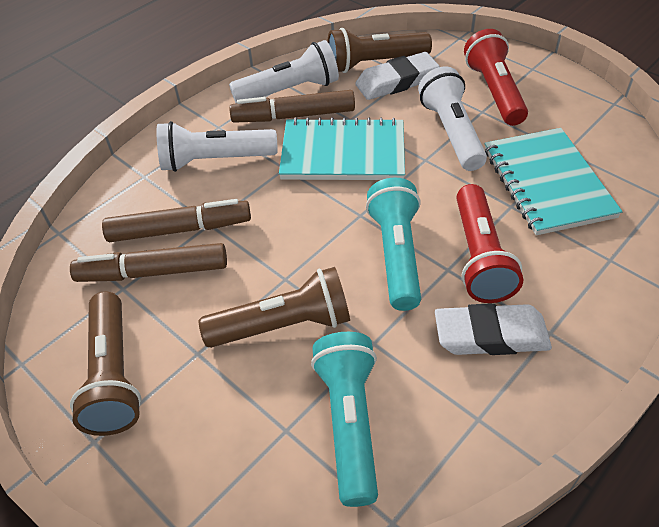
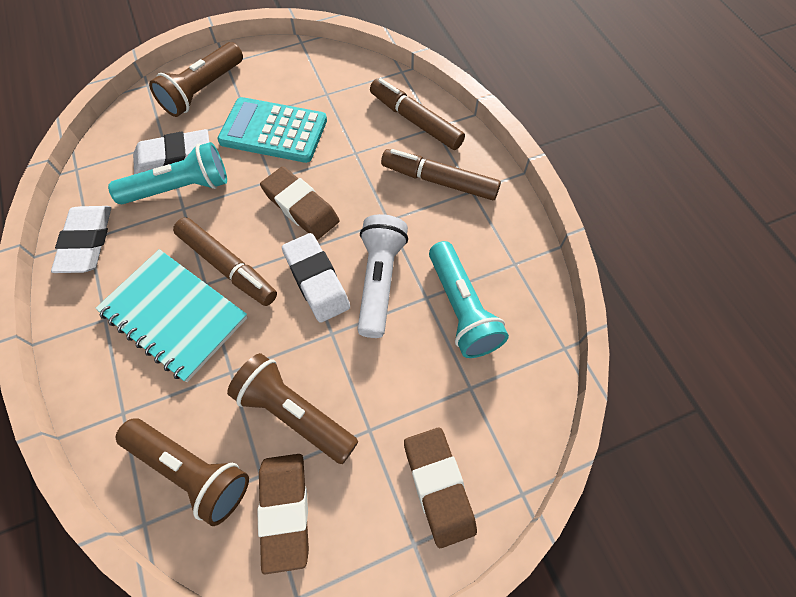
brown eraser: 0 -> 3
red flashlight: 2 -> 0
turquoise calculator: 0 -> 1
turquoise notebook: 2 -> 1
white eraser: 2 -> 3
white flashlight: 3 -> 1

